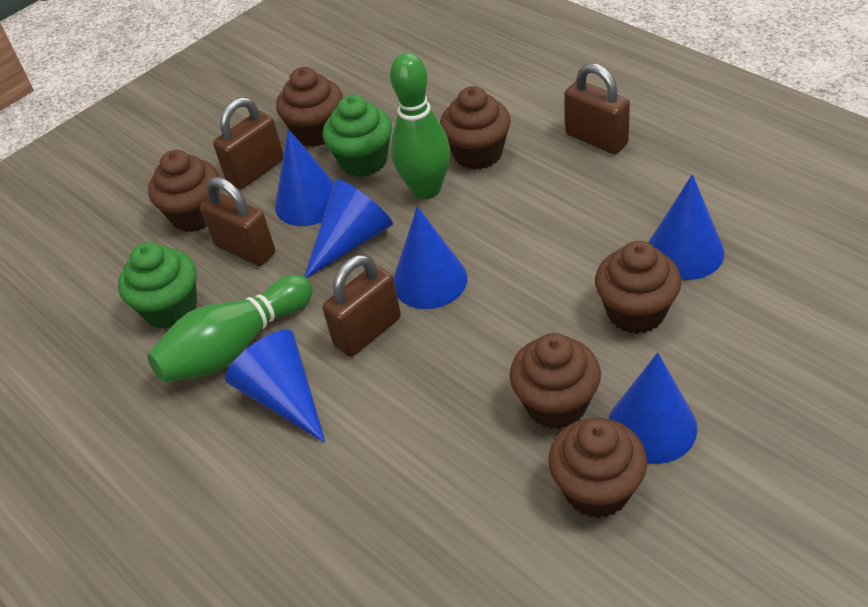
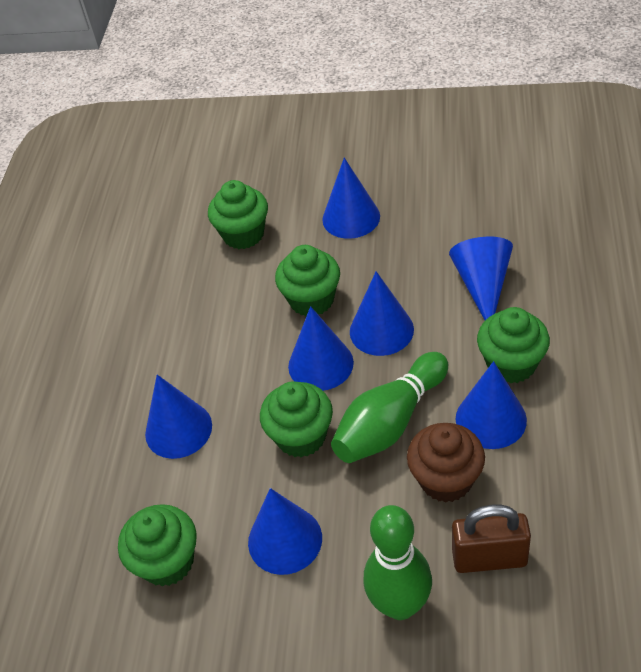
blue cone: 6 -> 7
brown cupcake: 6 -> 1
brown padlock: 4 -> 1
green cupcake: 2 -> 5

